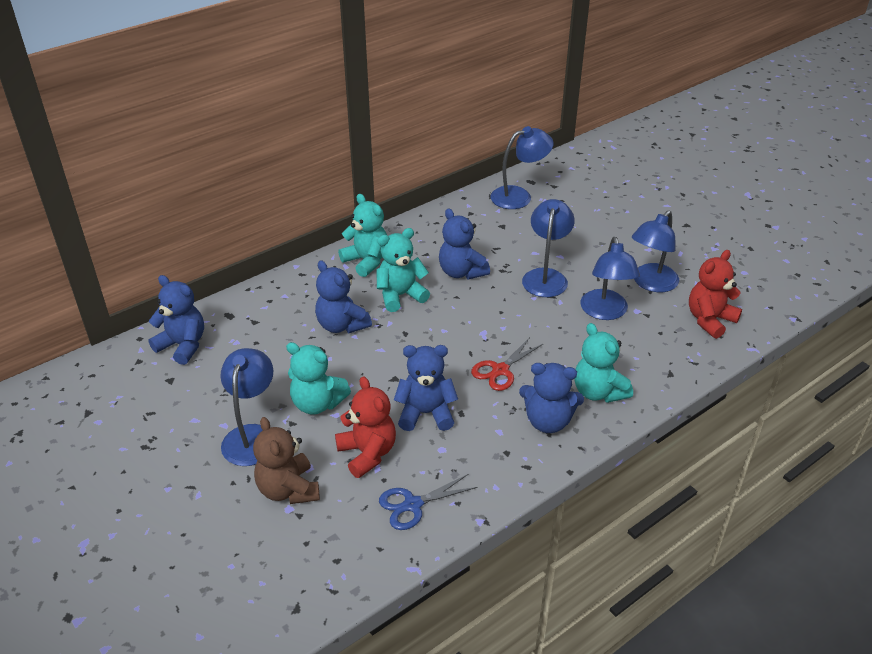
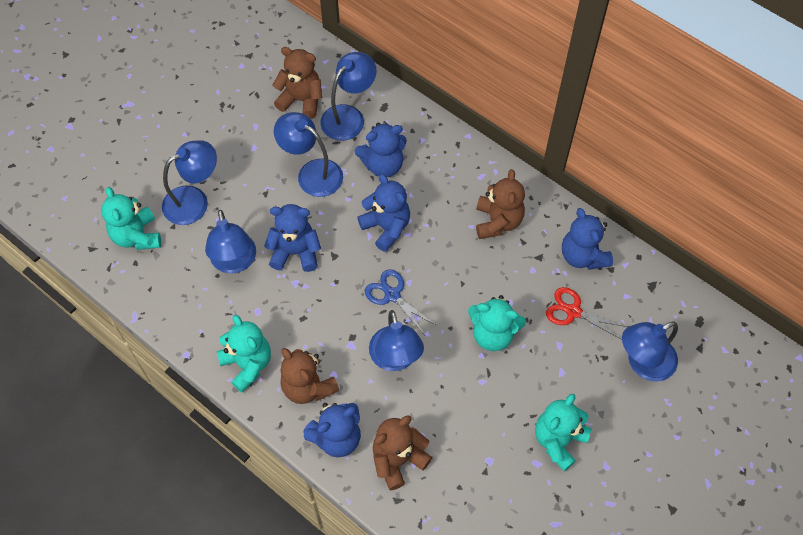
blue lamp: 5 -> 6
brown teddy bear: 1 -> 4
red teddy bear: 2 -> 0

